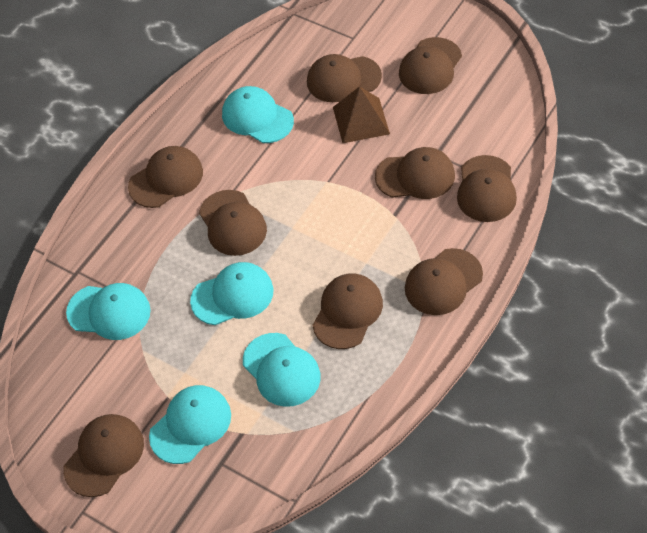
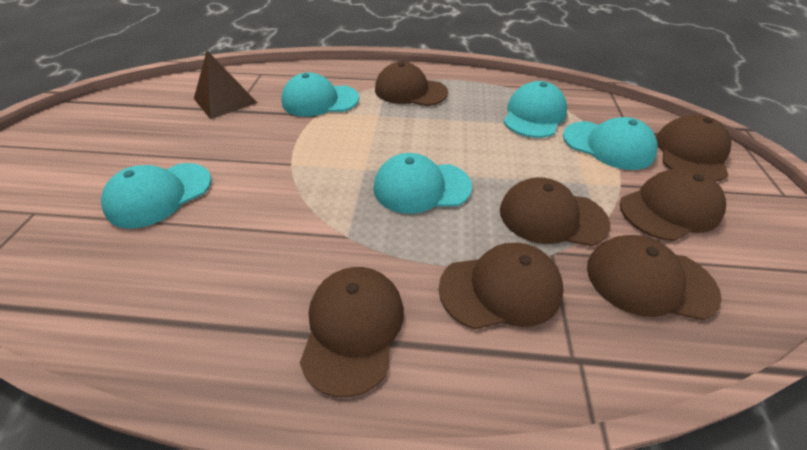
brown cap: 9 -> 7

